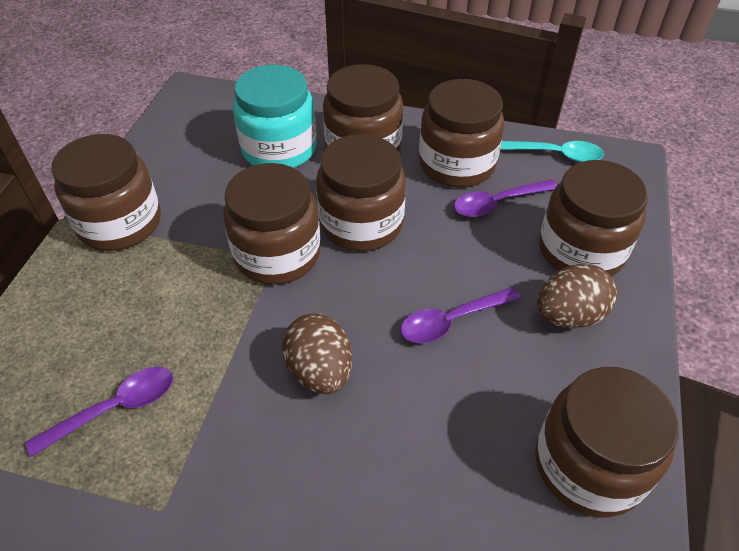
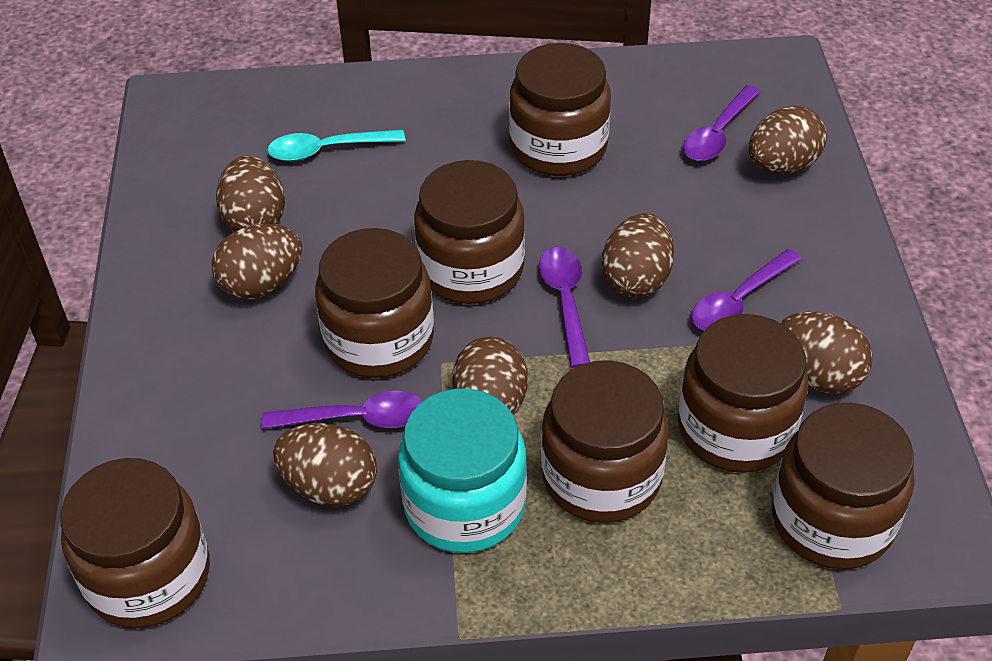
brown egg: 2 -> 7
purple spoon: 3 -> 4

